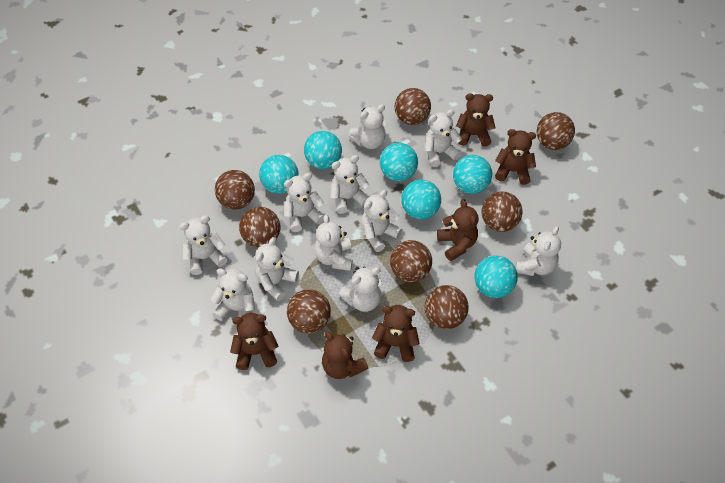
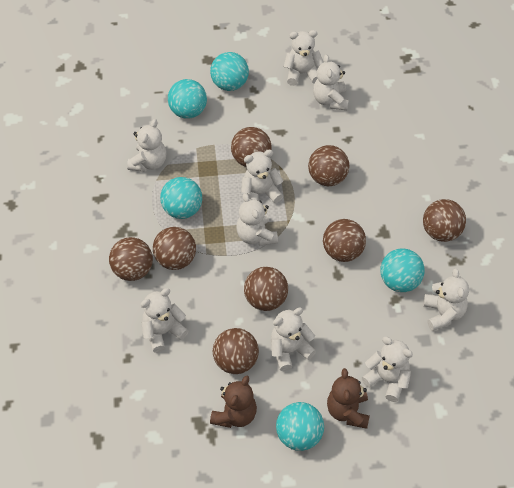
brown teddy bear: 6 -> 2
turquoise ball: 6 -> 5
white teddy bear: 11 -> 9

